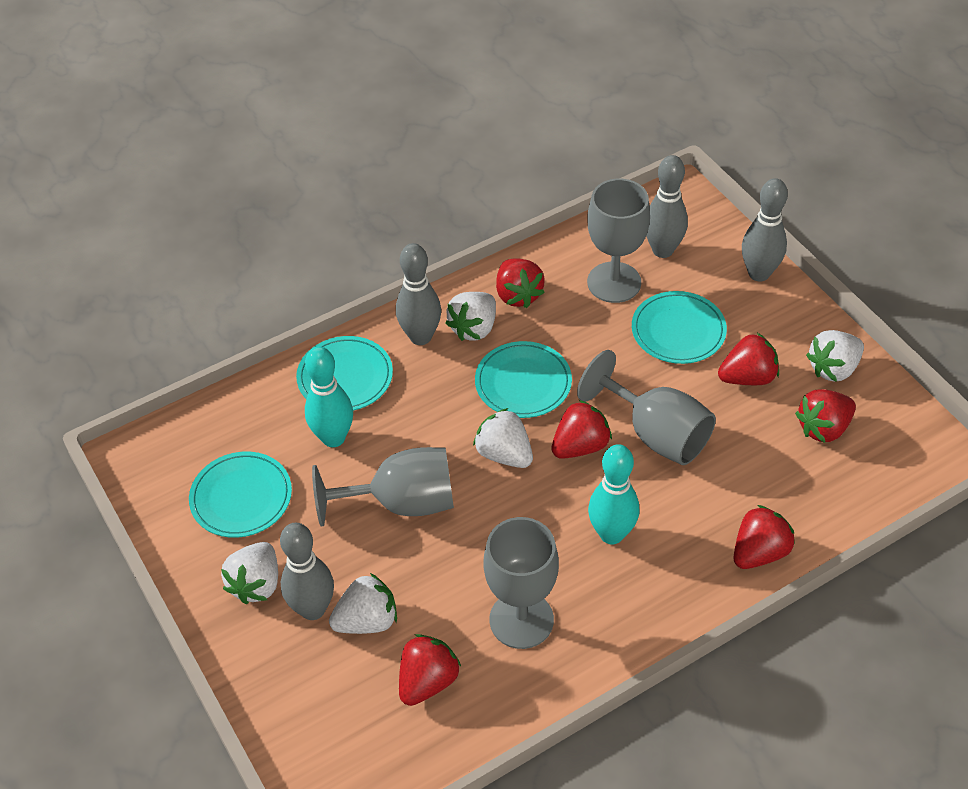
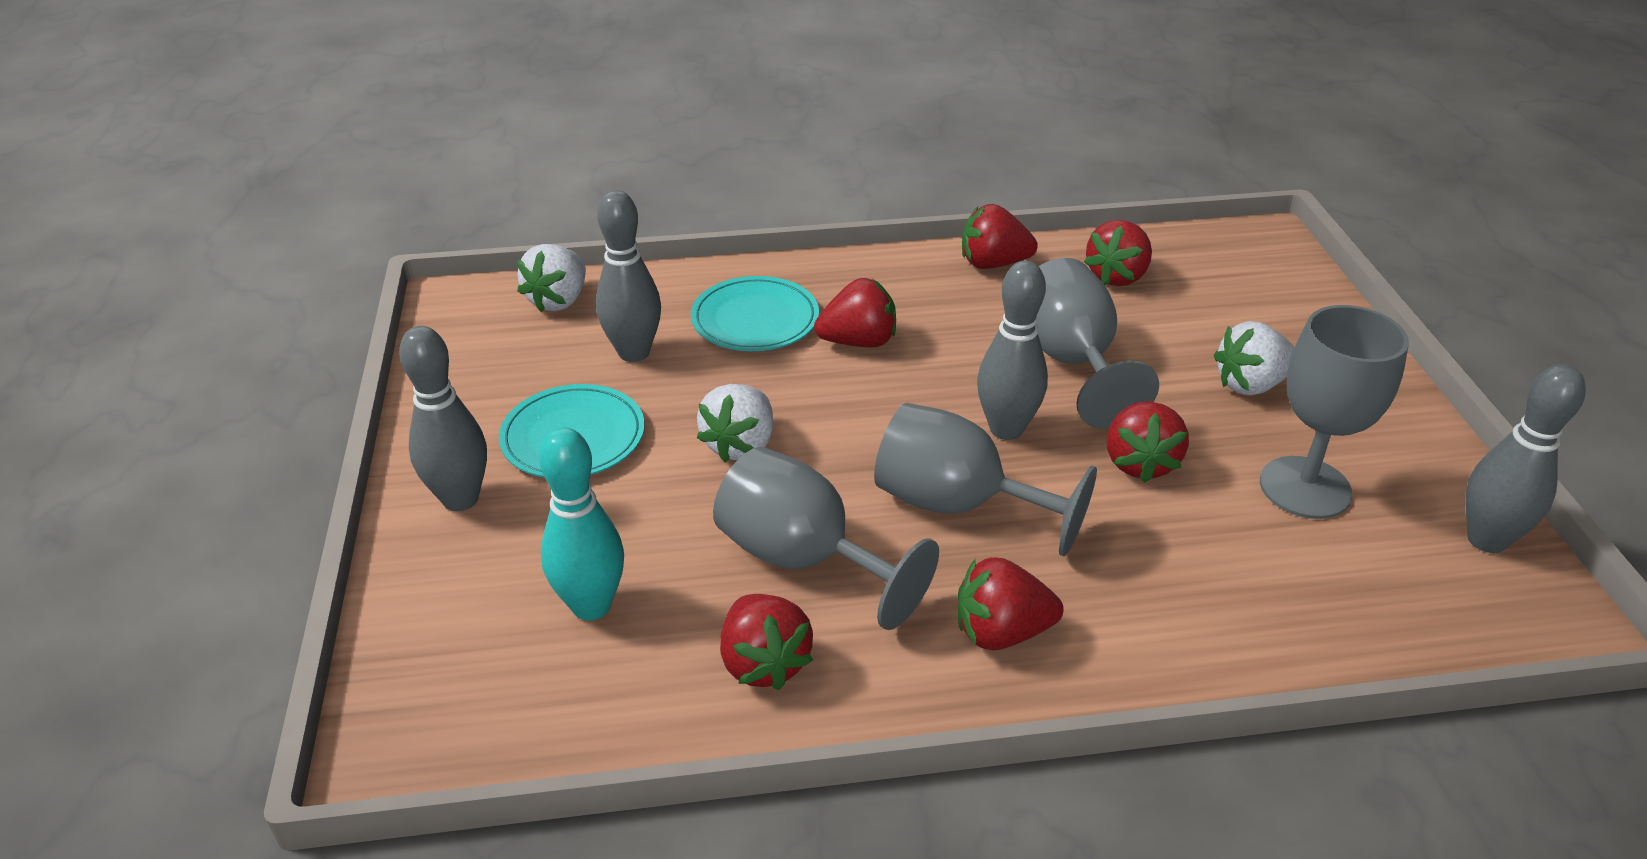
turquoise bowling pin: 2 -> 1
turquoise plate: 4 -> 2
white strawberry: 5 -> 3

